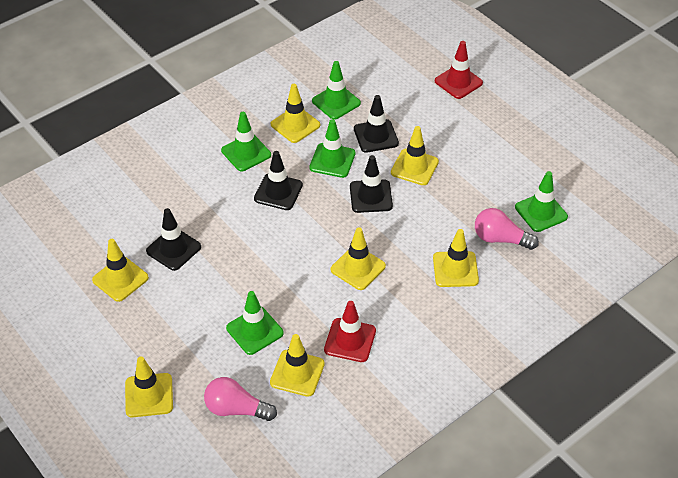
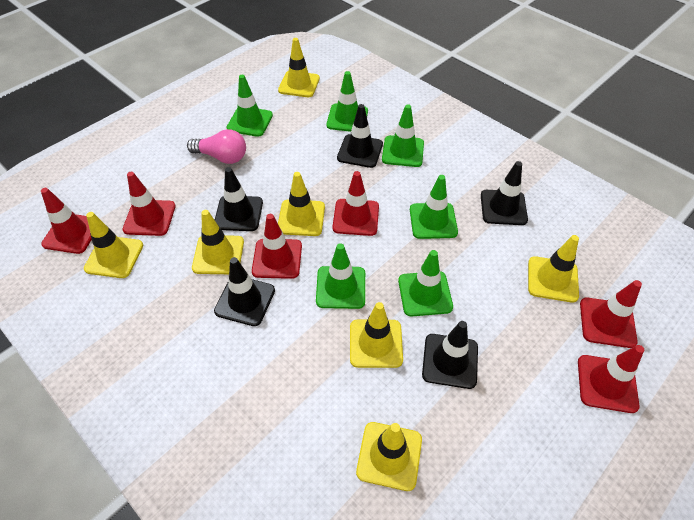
black traffic cone: 4 -> 5
green traffic cone: 5 -> 6
pink light bulb: 2 -> 1
red traffic cone: 2 -> 6

